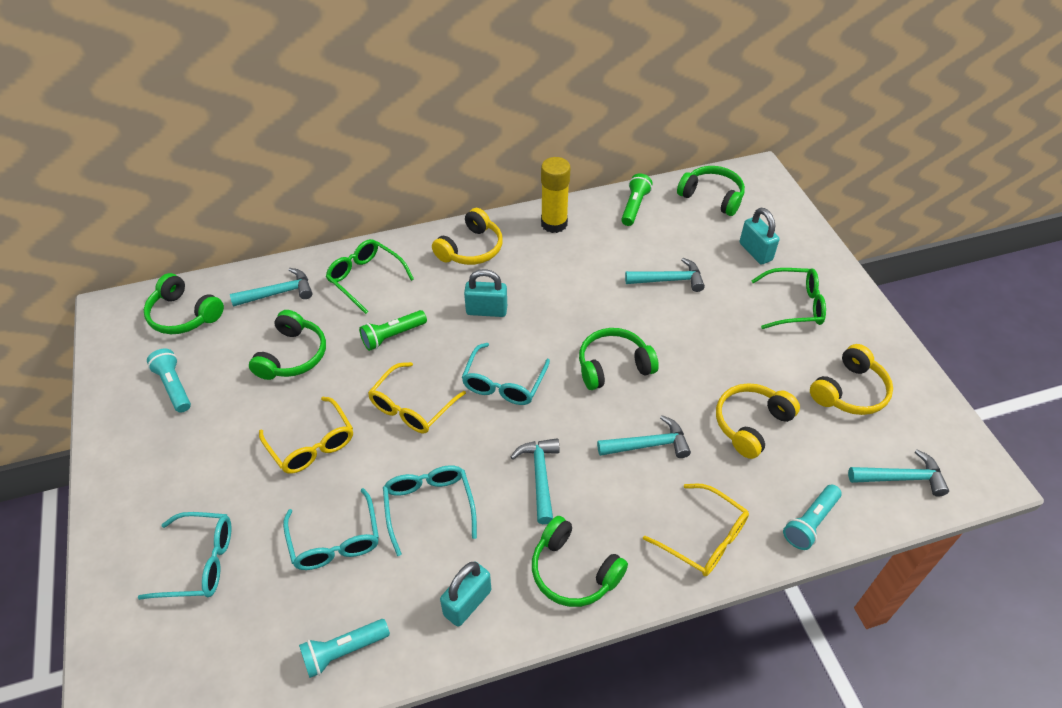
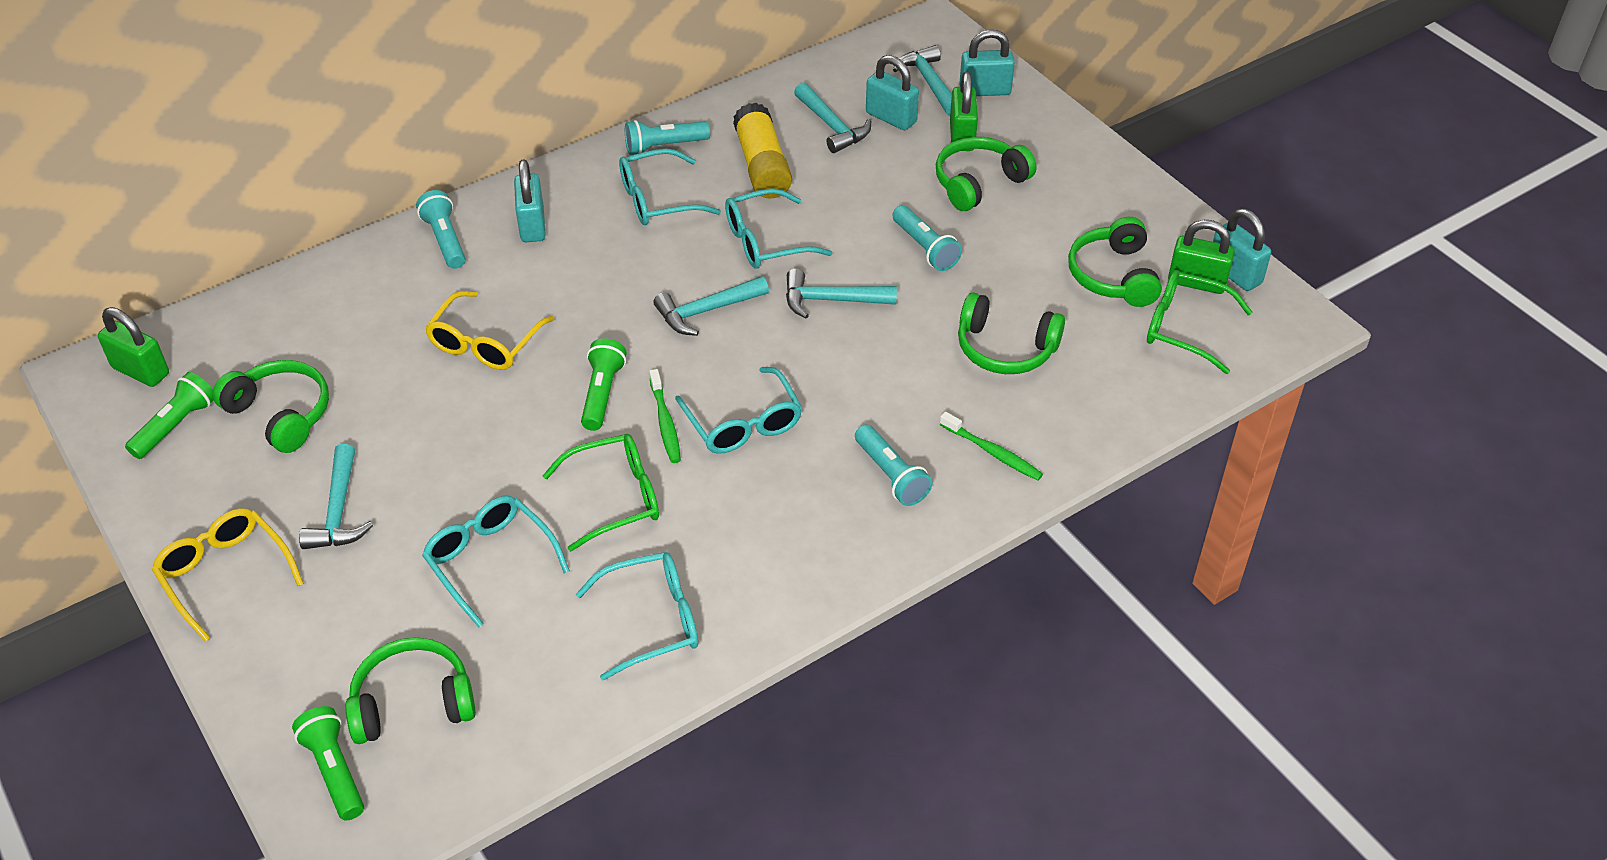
green flashlight: 2 -> 3
green padlock: 0 -> 3
green toothbrush: 0 -> 2
turquoise flashlight: 3 -> 4
turquoise glasses: 4 -> 5
turquoise padlock: 3 -> 4
yellow glasses: 3 -> 2
yellow headphones: 3 -> 0

